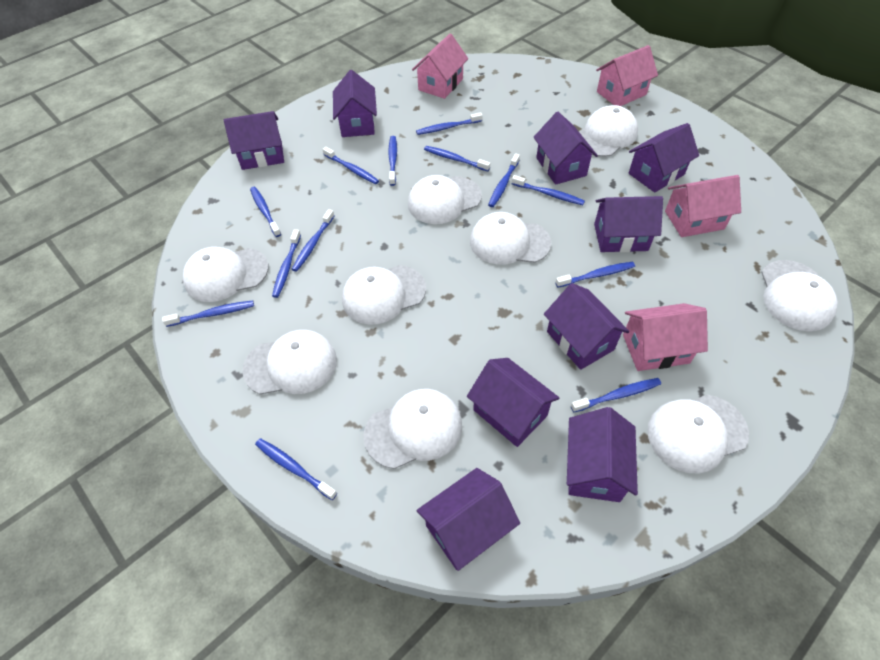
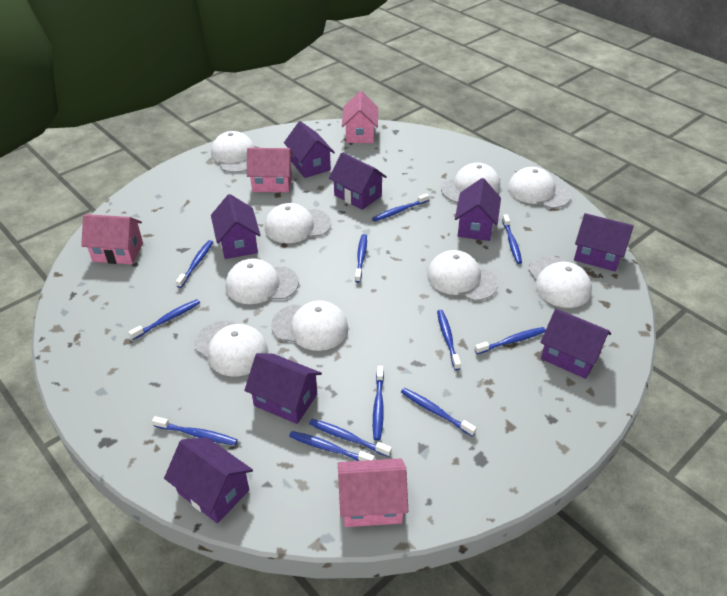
blue toothbrush: 13 -> 12
purple house: 9 -> 8

